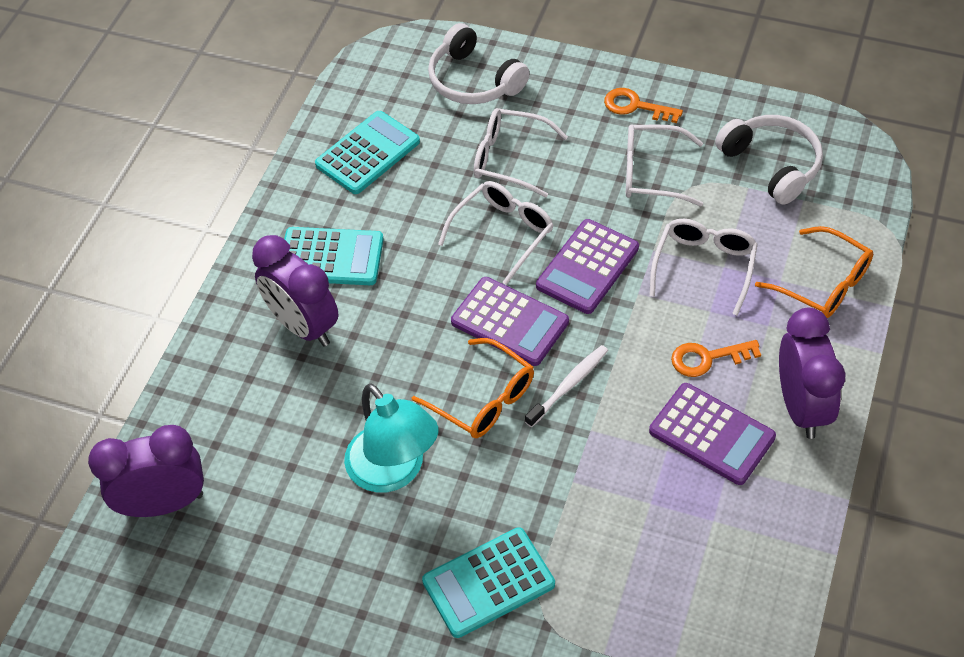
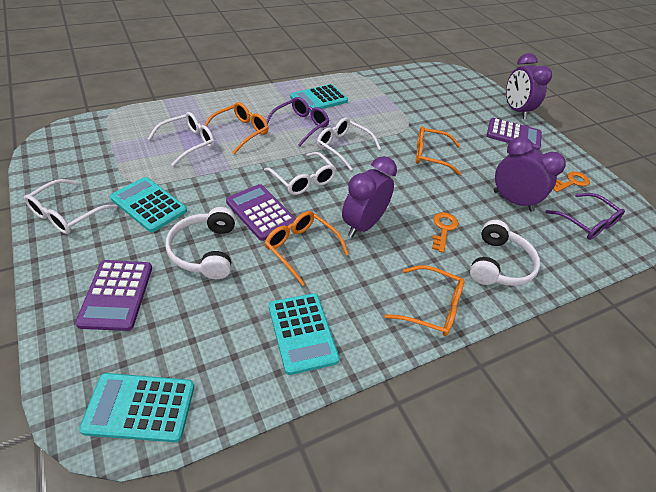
orange glasses: 2 -> 4
purple glasses: 0 -> 2
turquoise calculator: 3 -> 4
turquoise lamp: 1 -> 0
white toothbrush: 1 -> 0

